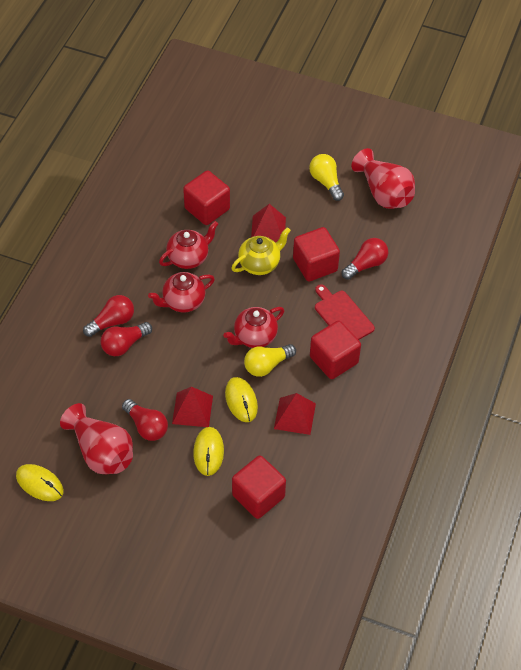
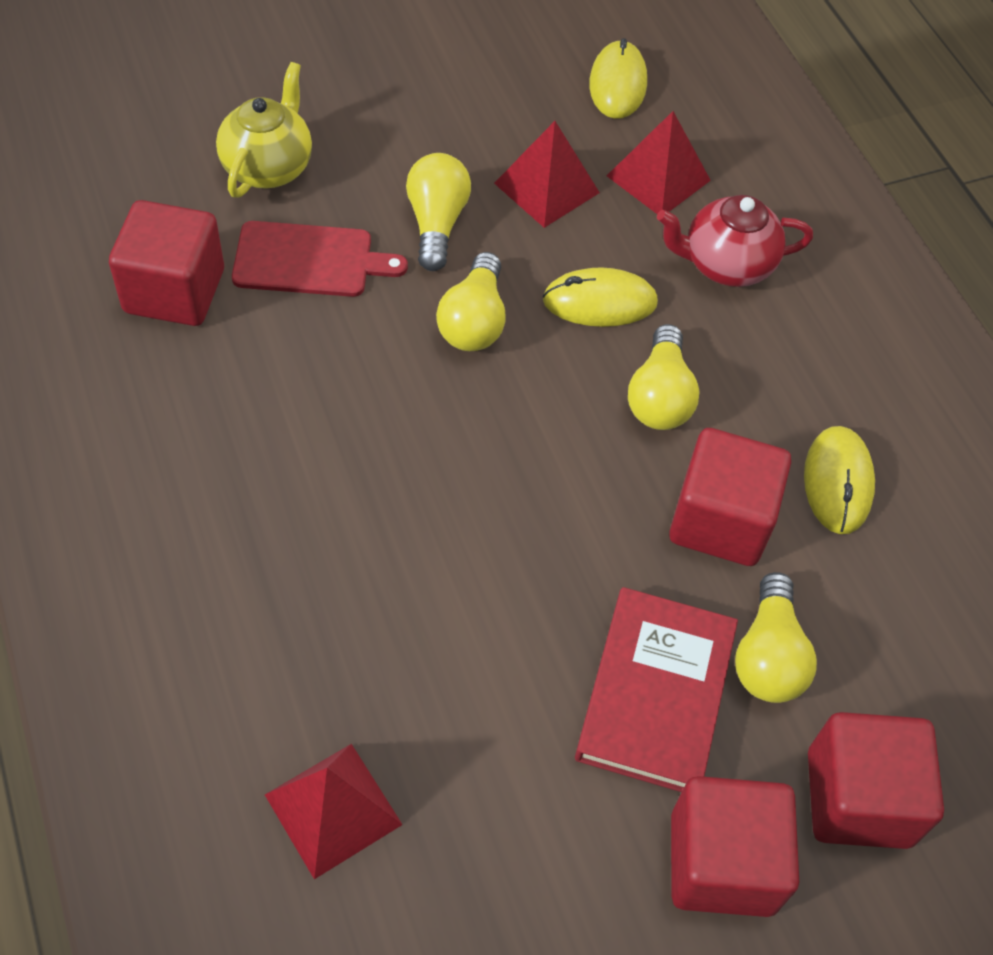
red book: 0 -> 1
red light bulb: 4 -> 0
red teapot: 3 -> 1
red vase: 2 -> 0
yellow light bulb: 2 -> 4

